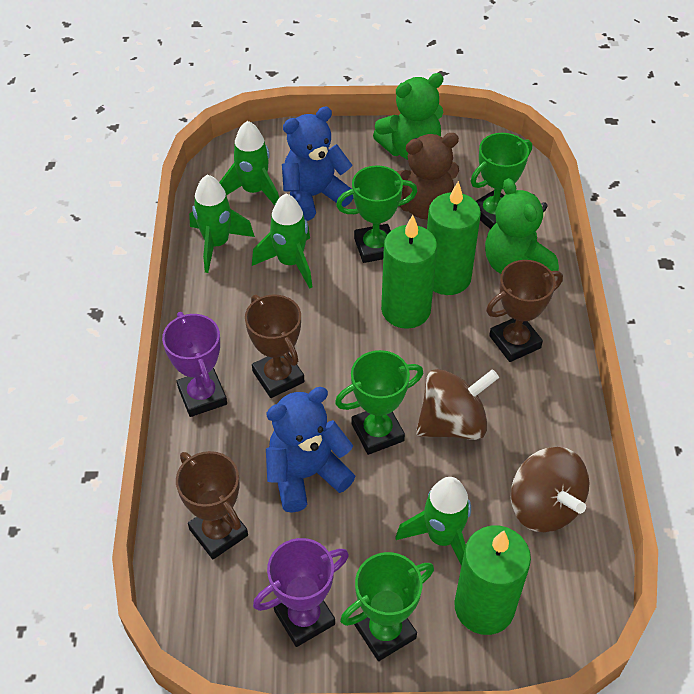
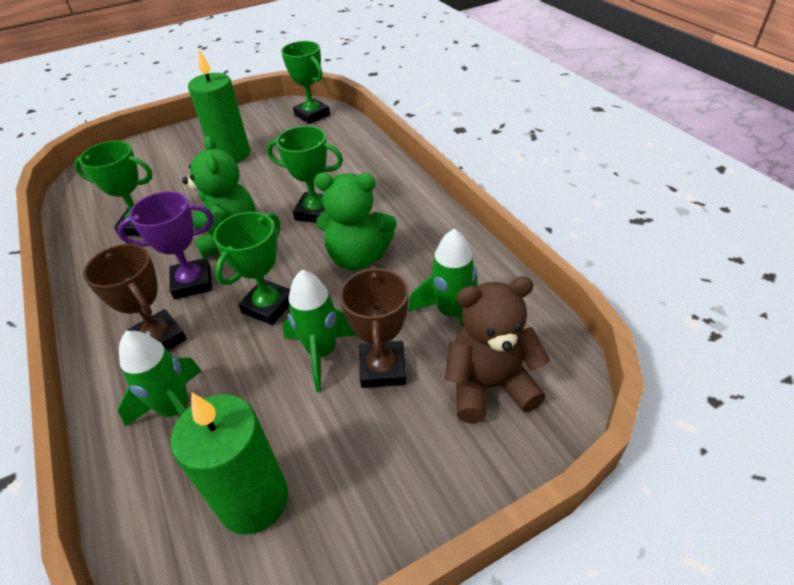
blue teddy bear: 2 -> 0
brown spinning top: 2 -> 0
brown trophy: 3 -> 2
green candle: 3 -> 2
green rocket: 4 -> 3
purple trophy: 2 -> 1

